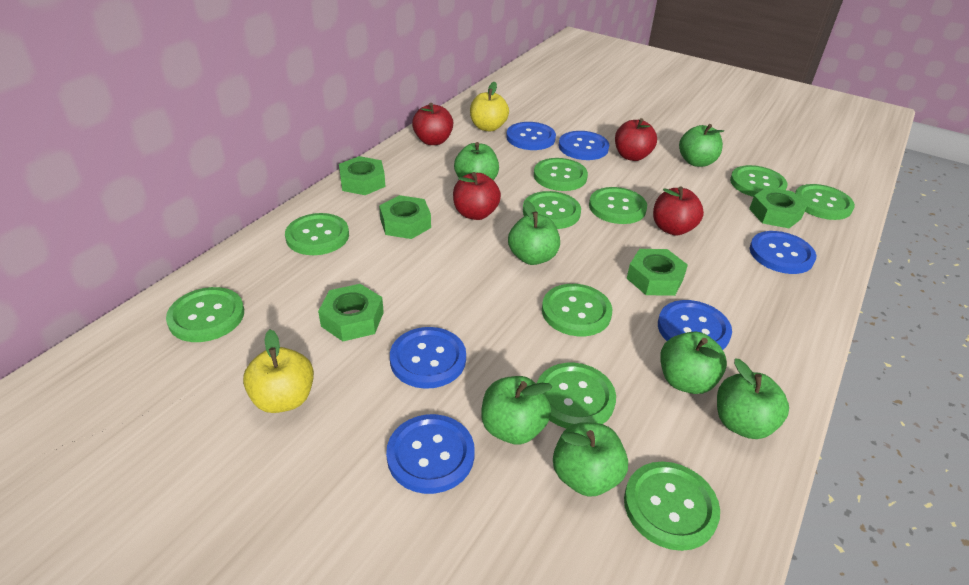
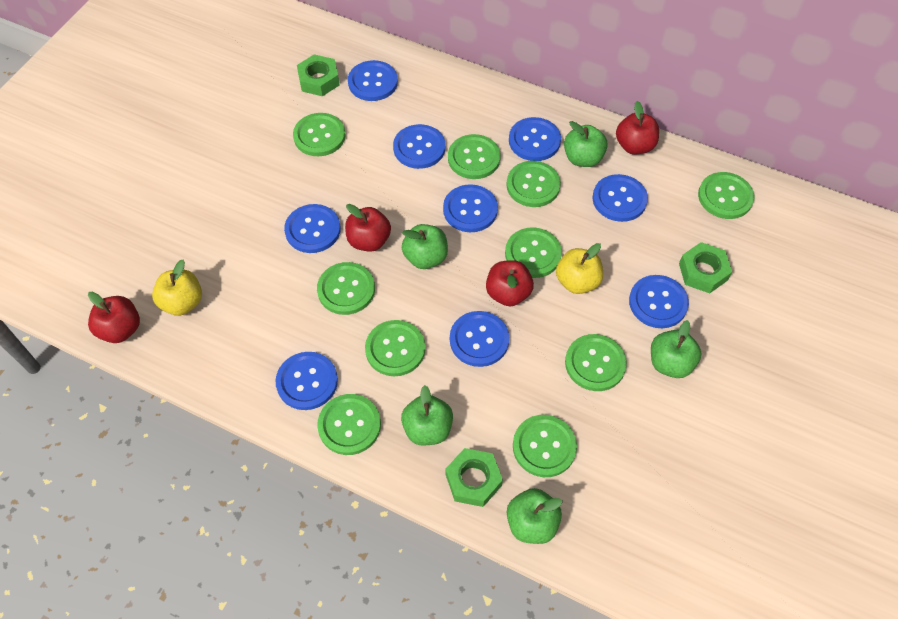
blue button: 6 -> 9
green apple: 7 -> 5
green nut: 5 -> 3

